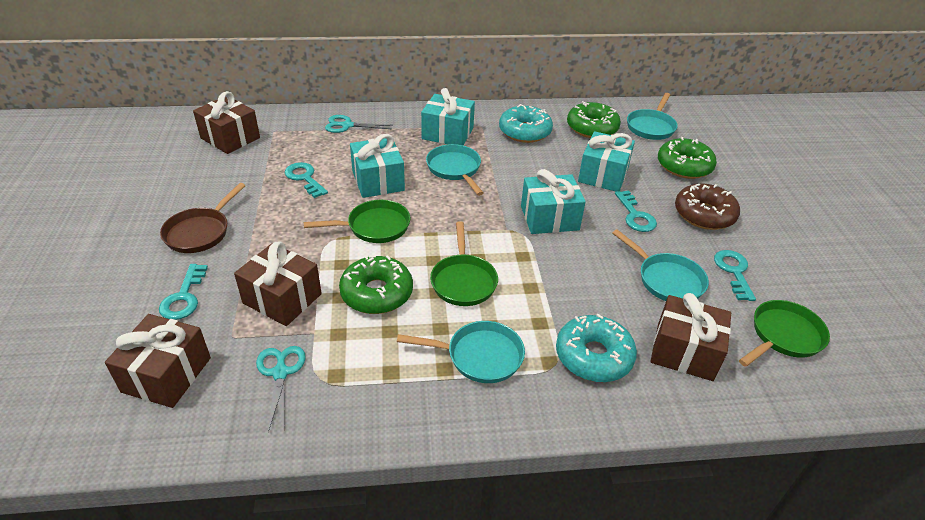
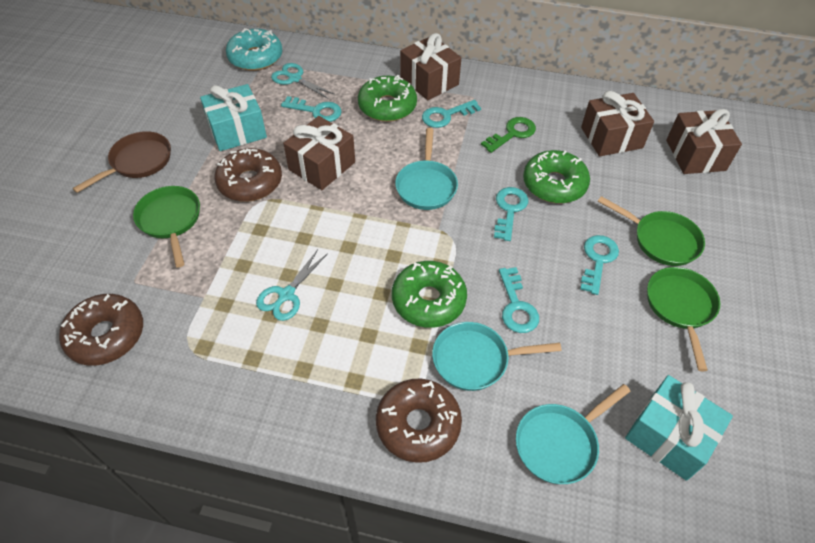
brown donut: 1 -> 3
green key: 0 -> 1
turquoise donut: 2 -> 1
turquoise gift: 4 -> 2
turquoise key: 4 -> 5
turquoise pan: 4 -> 3

